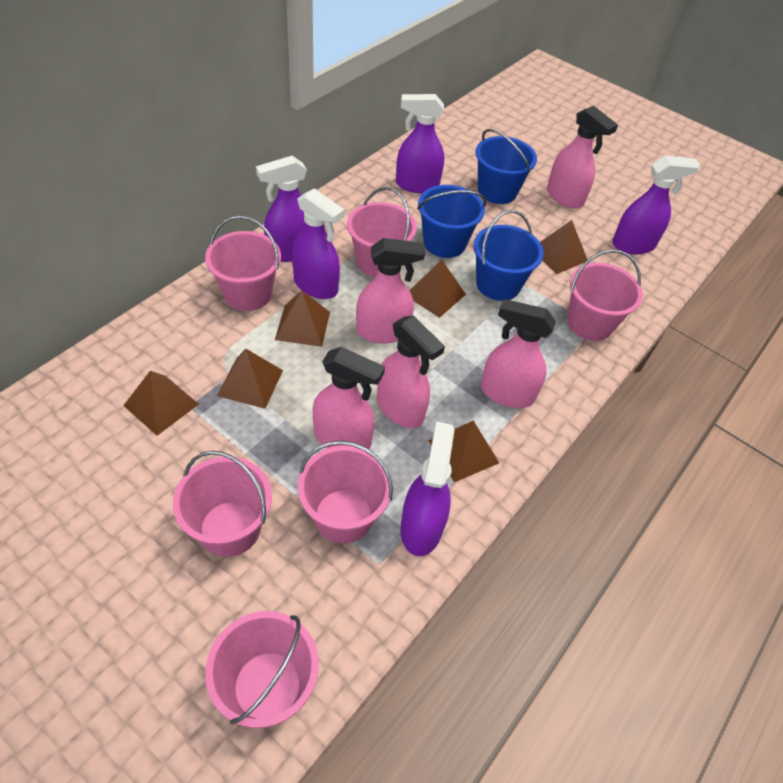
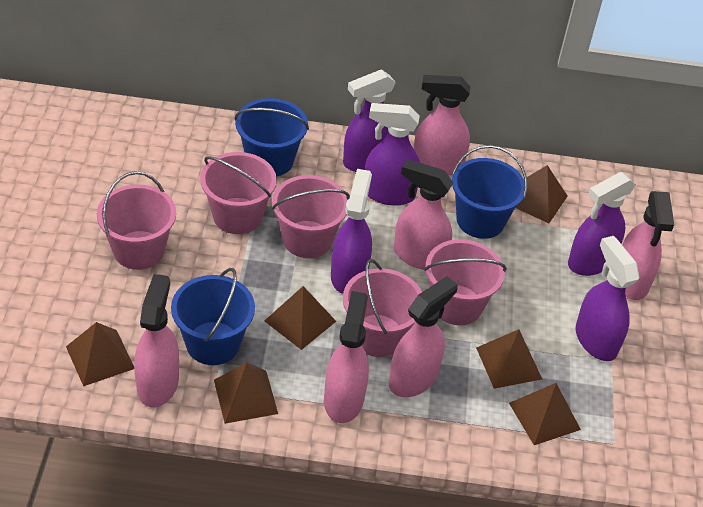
pink bucket: 6 -> 5
pink spray bottle: 5 -> 6

